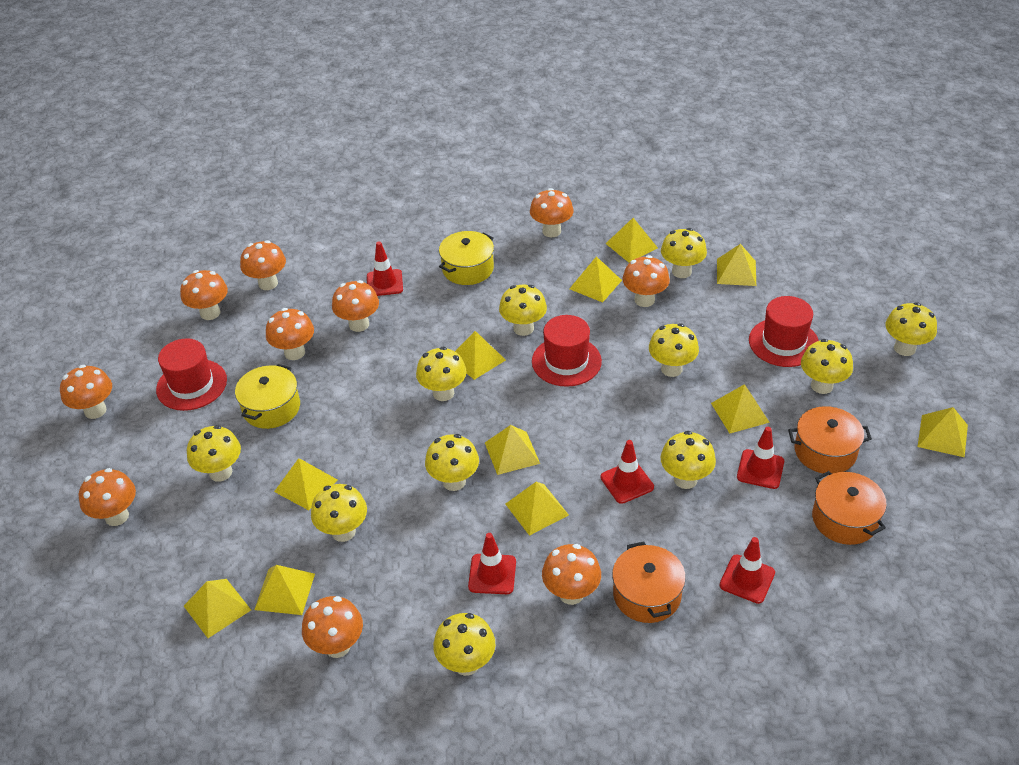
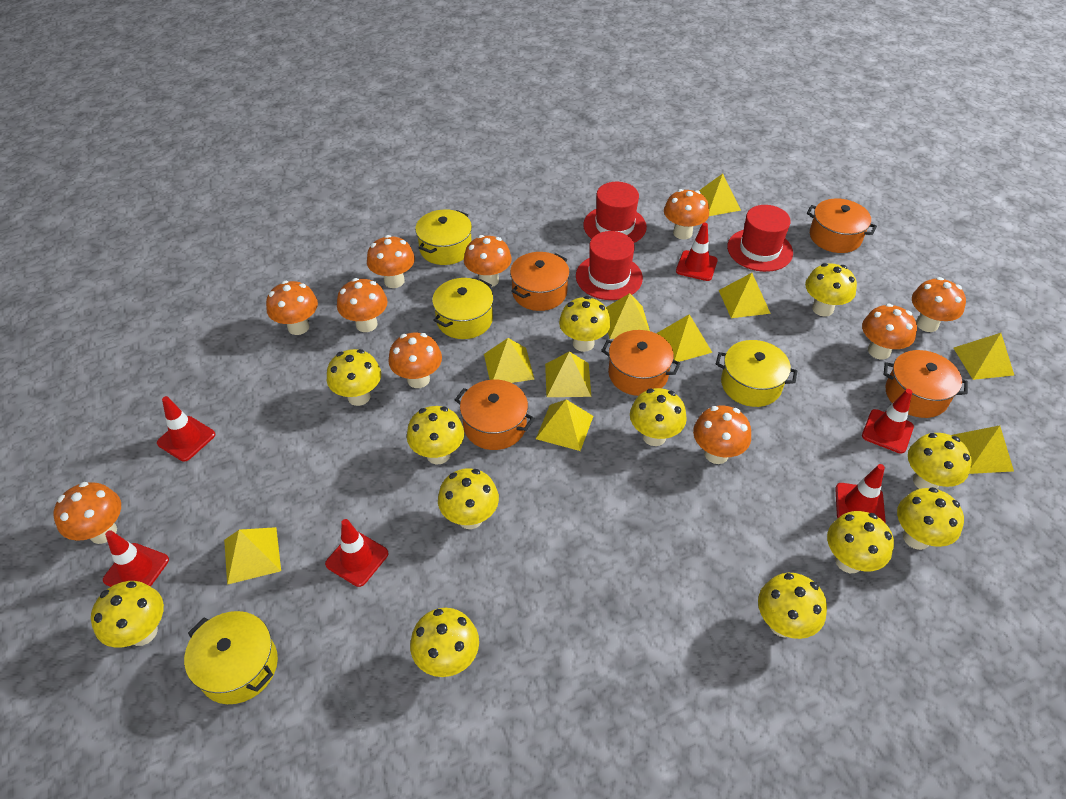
orange pot: 3 -> 5
red traffic cone: 5 -> 6
yellow mushroom: 11 -> 12
yellow pot: 2 -> 4
yellow pyramid: 11 -> 10

